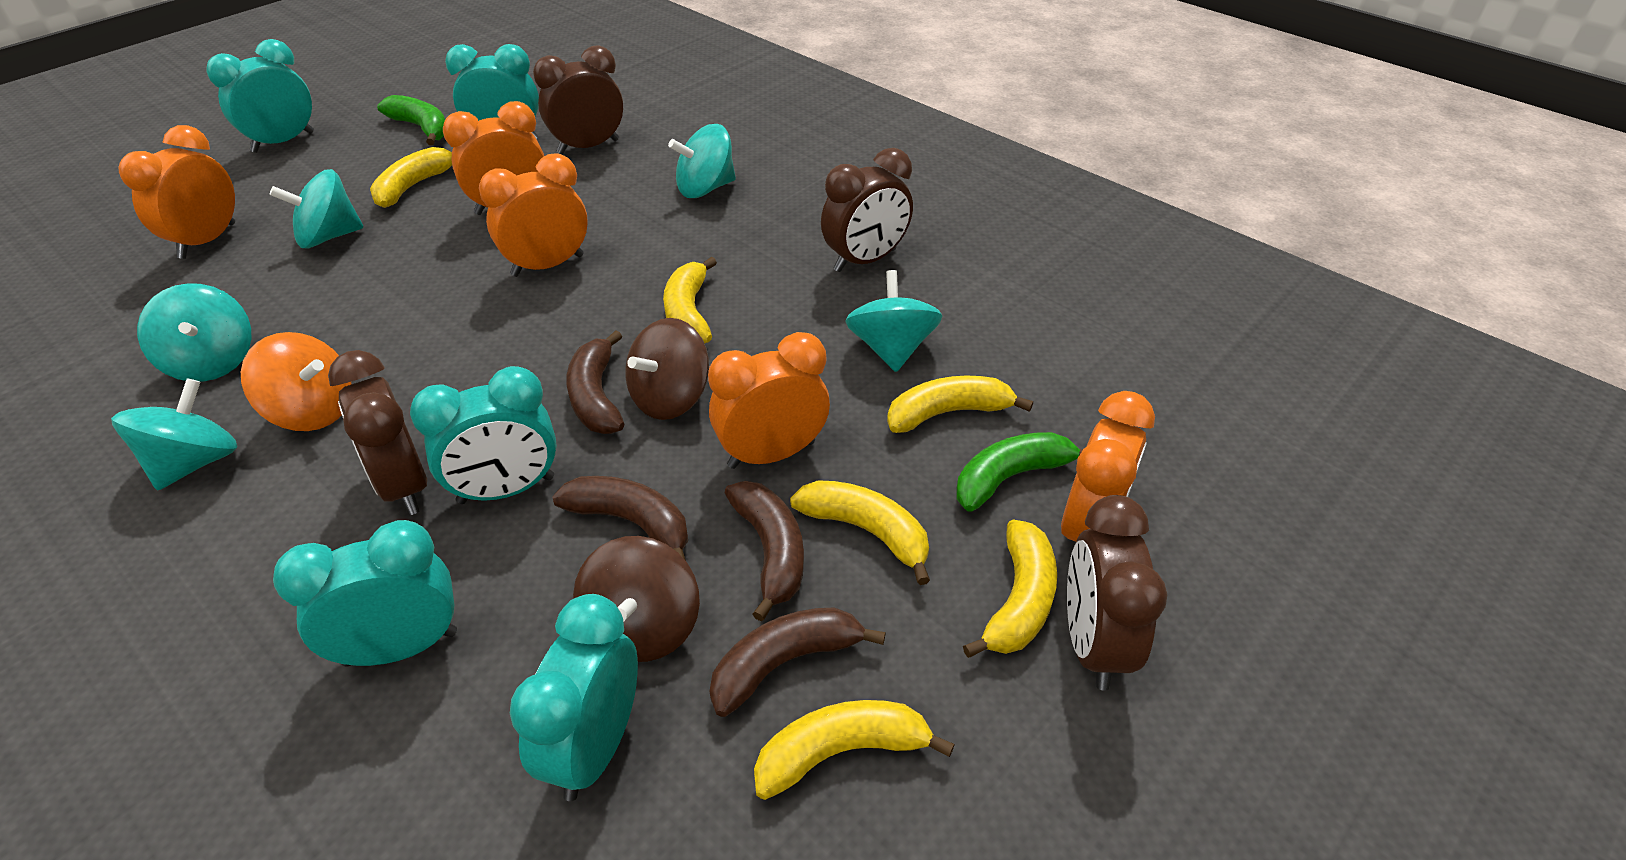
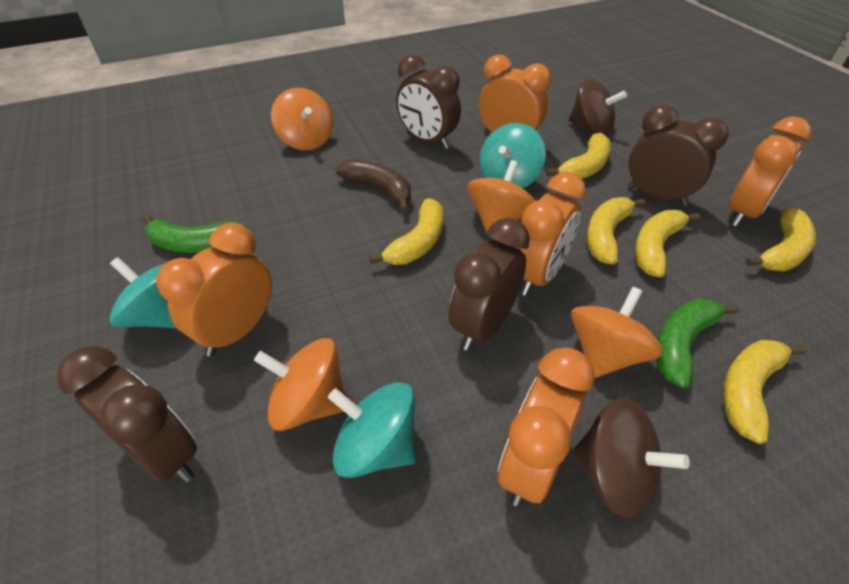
brown banana: 4 -> 1
orange spinning top: 1 -> 4
turquoise clock: 5 -> 0
turquoise spinning top: 5 -> 3

